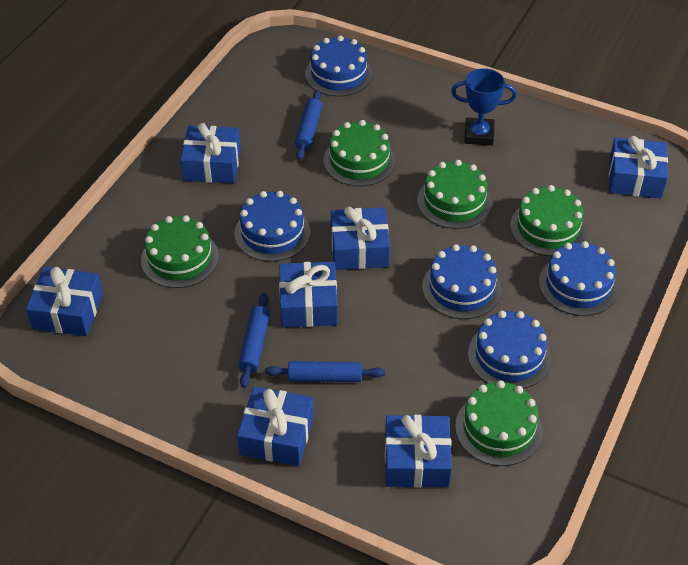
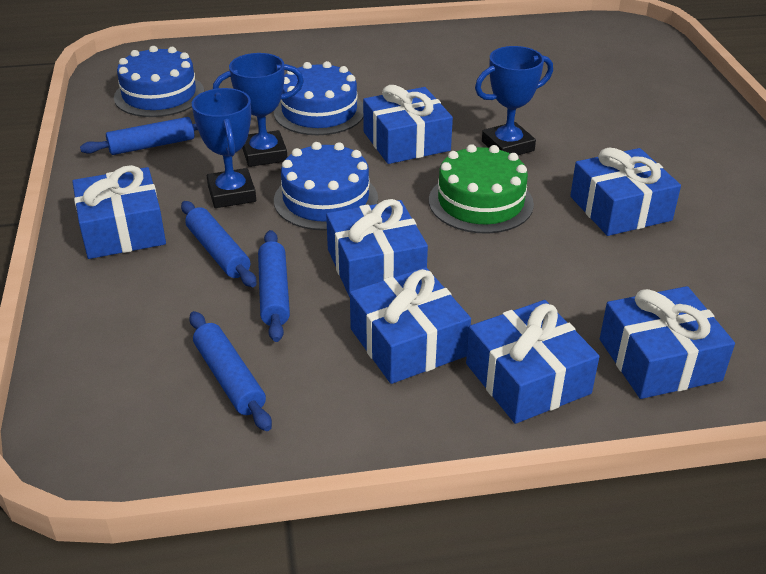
blue cake: 5 -> 3
blue rolling pin: 3 -> 4
blue trophy: 1 -> 3
green cake: 5 -> 1

